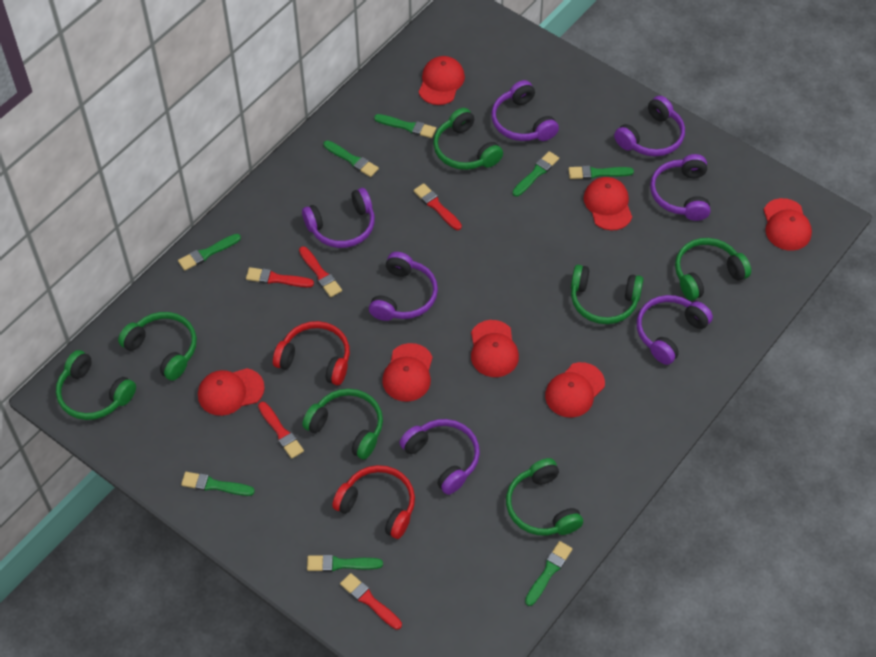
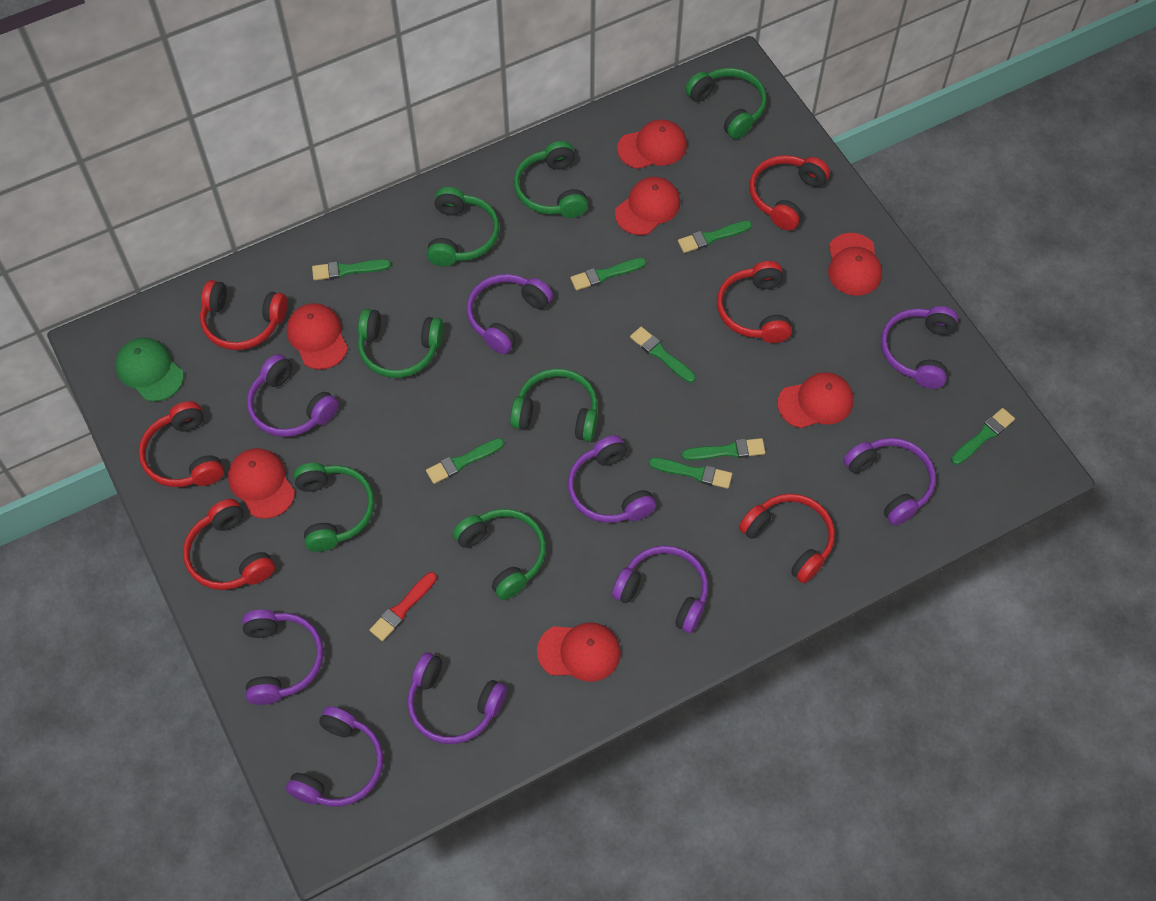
green cap: 0 -> 1
purple headphones: 7 -> 9
red brush: 5 -> 1
red headphones: 2 -> 6

